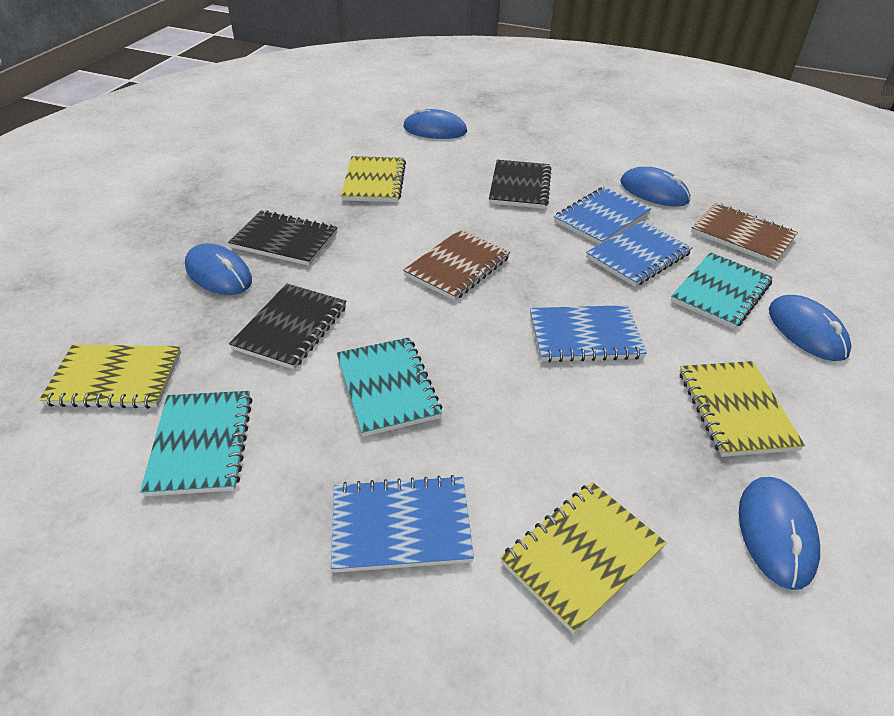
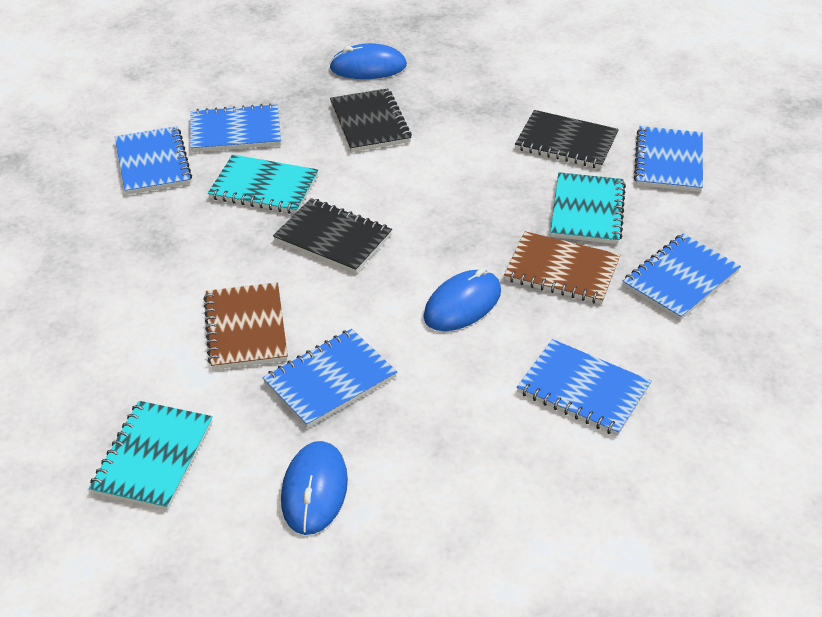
blue mouse: 5 -> 3
blue notebook: 4 -> 6
yellow notebook: 4 -> 0

